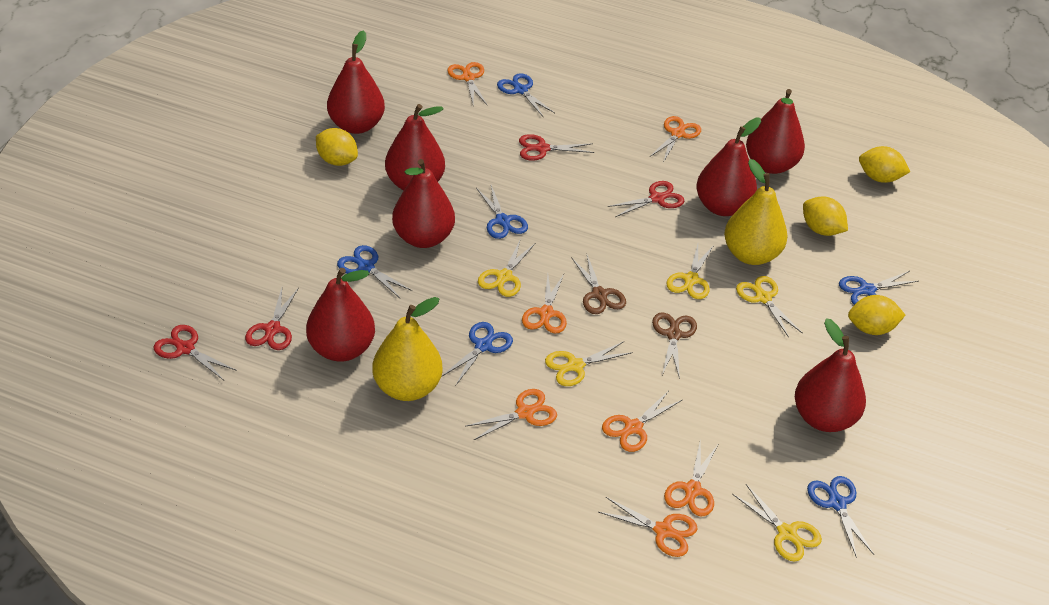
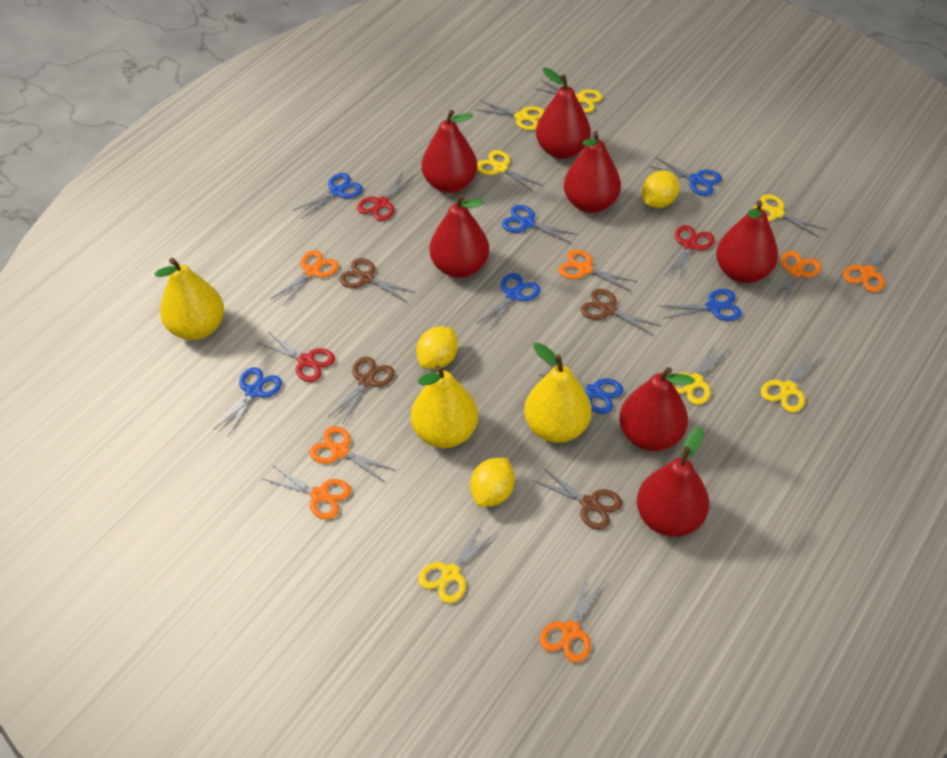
blue scissors: 6 -> 7
brown scissors: 2 -> 4
red scissors: 4 -> 3
yellow lemon: 4 -> 3
yellow pear: 2 -> 3
yellow scissors: 5 -> 7

